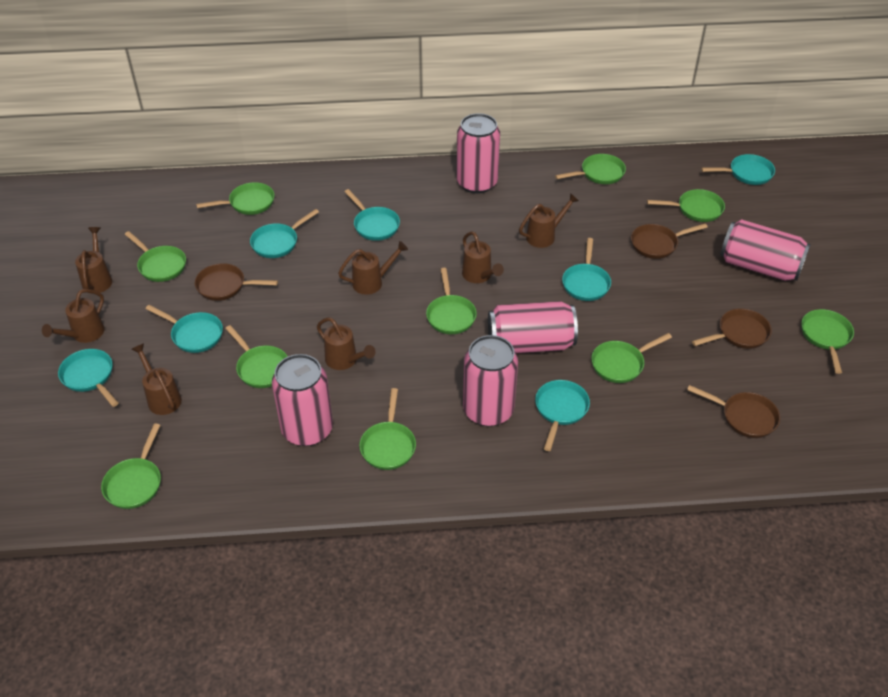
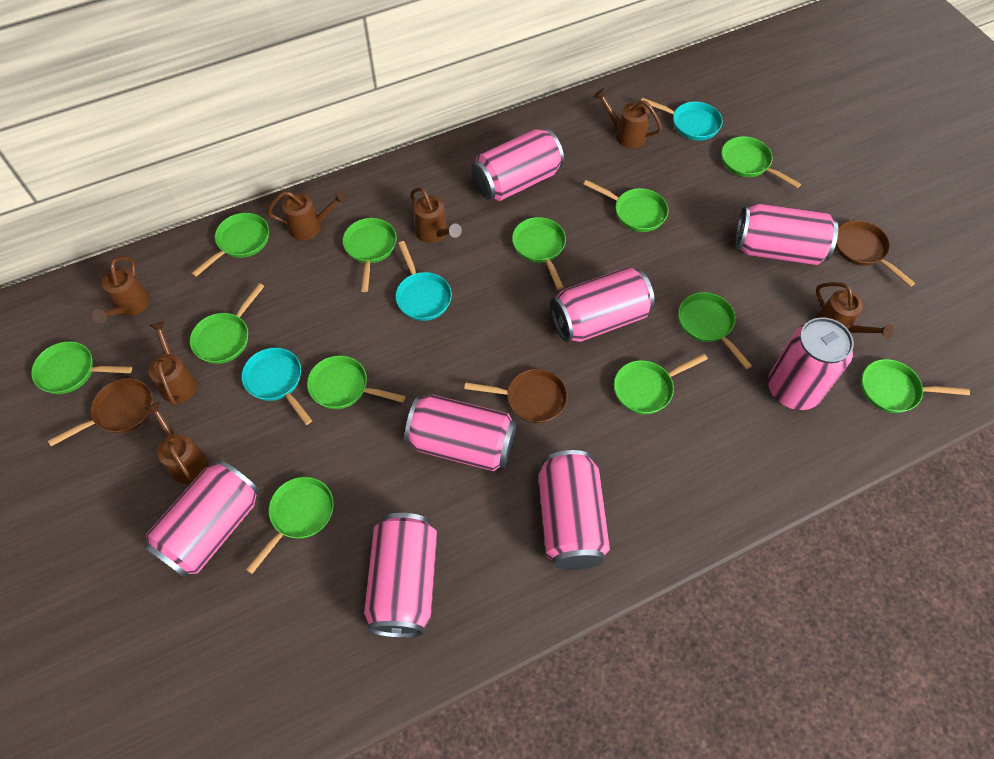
brown pan: 4 -> 3
green pan: 10 -> 12
pink can: 5 -> 8
turquoise pan: 7 -> 3

